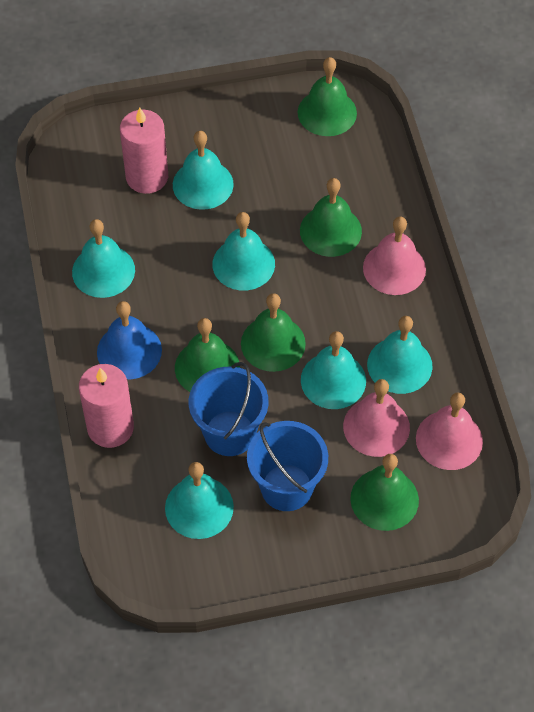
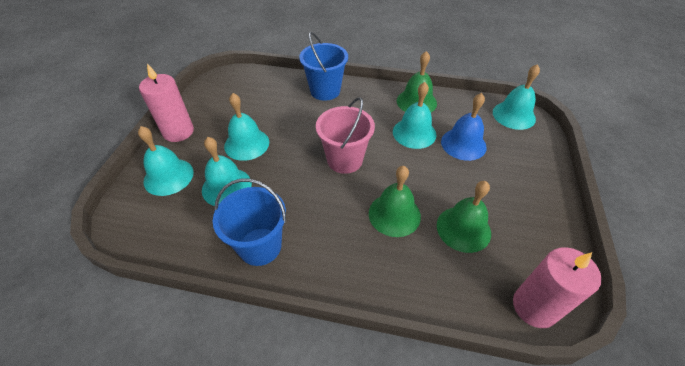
green bell: 5 -> 3
pink bell: 3 -> 0
pink bucket: 0 -> 1
turquoise bell: 6 -> 5

